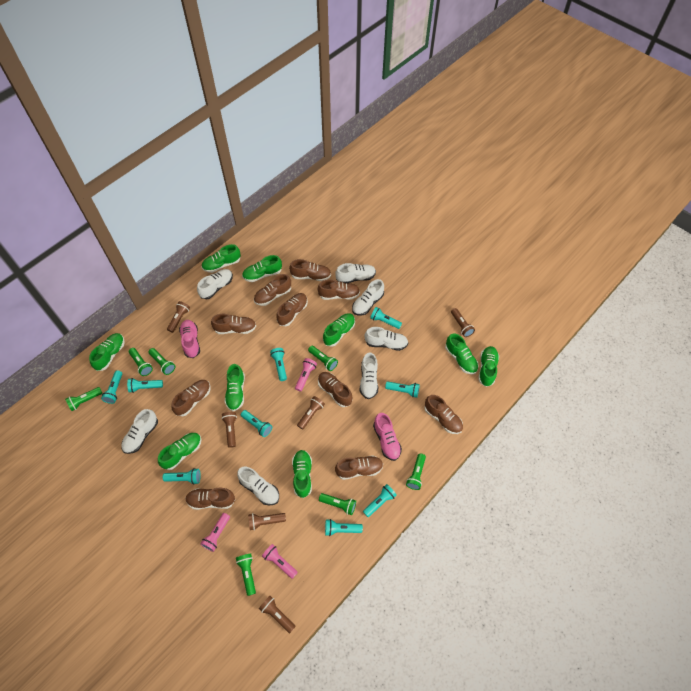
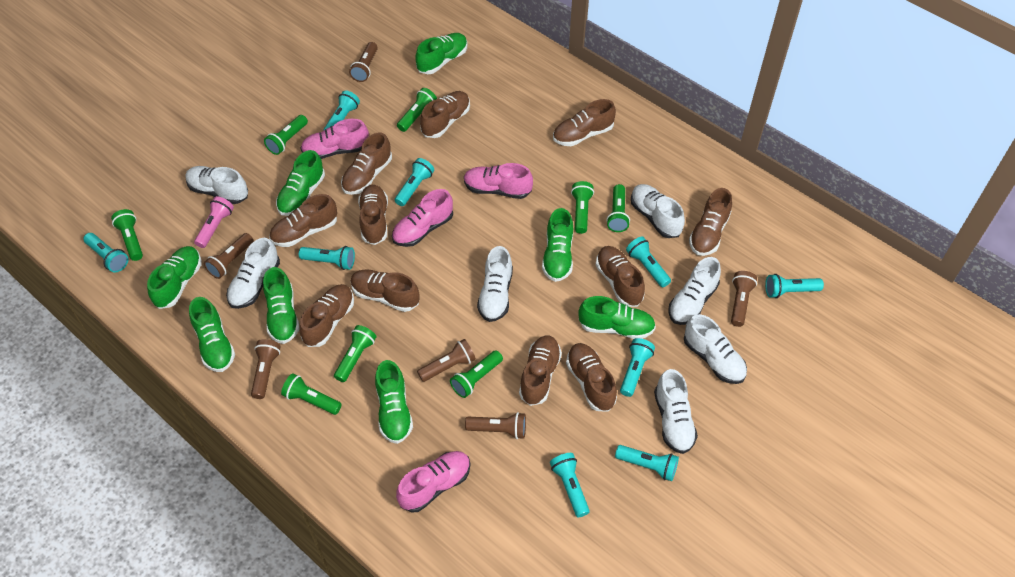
brown shoe: 10 -> 11
green flashlight: 7 -> 8
green shoe: 9 -> 8
pink flashlight: 3 -> 1
pink shoe: 2 -> 4

